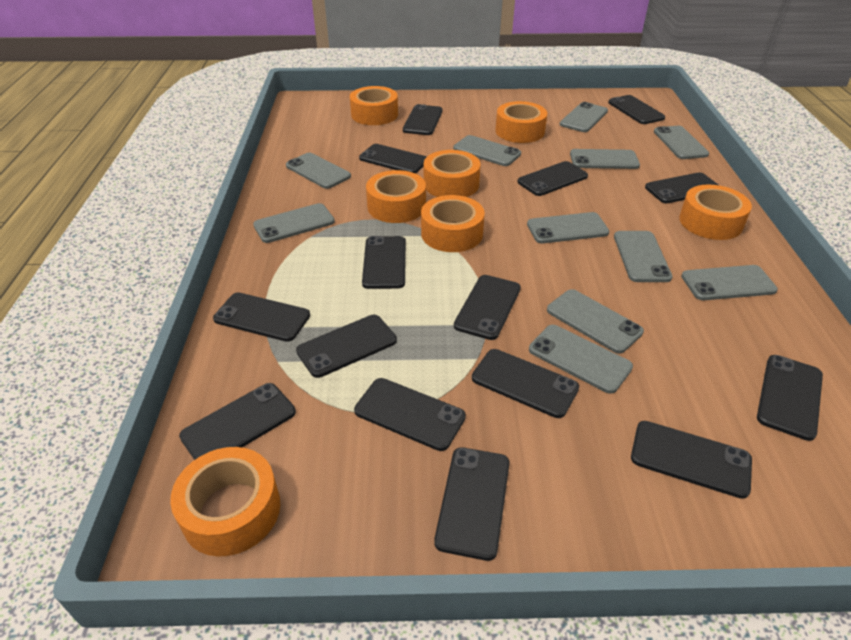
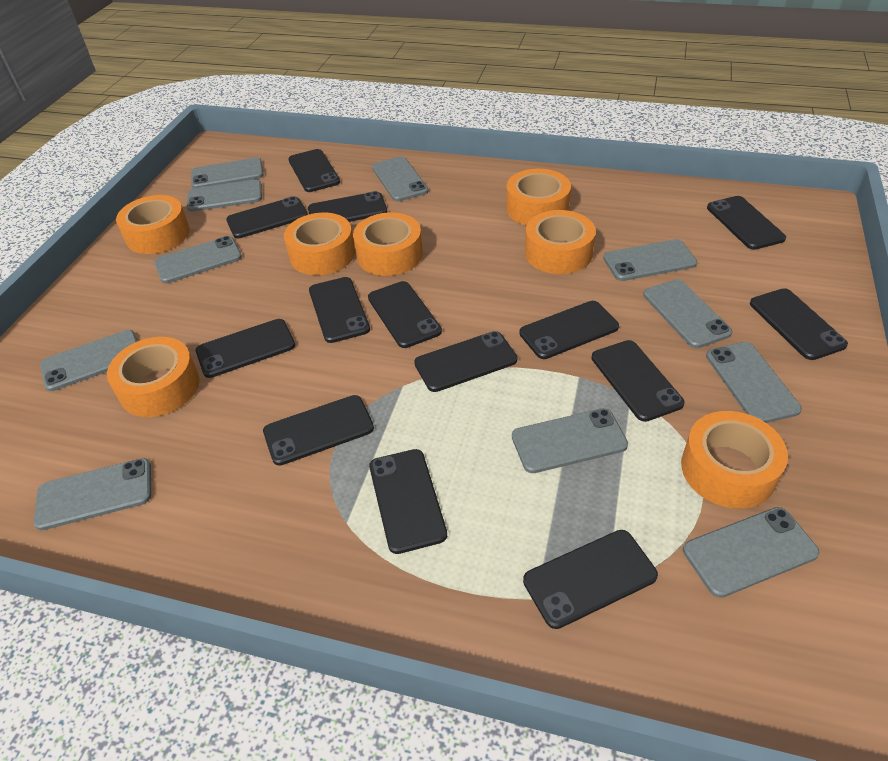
black phone: 15 -> 14

